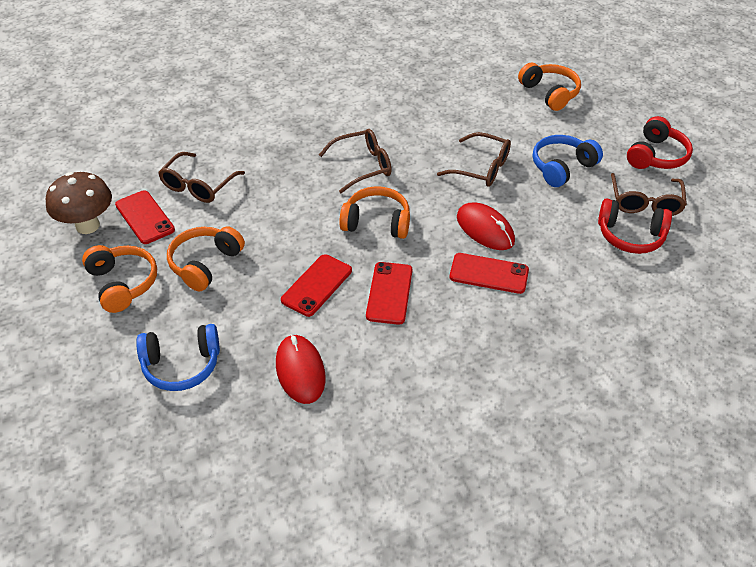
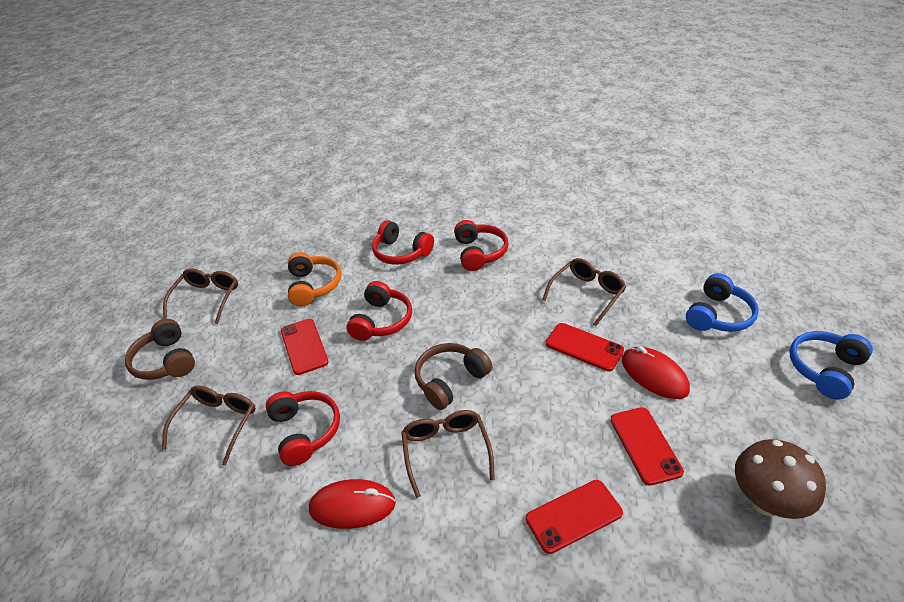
brown headphones: 0 -> 2
orange headphones: 4 -> 1
red headphones: 2 -> 4

